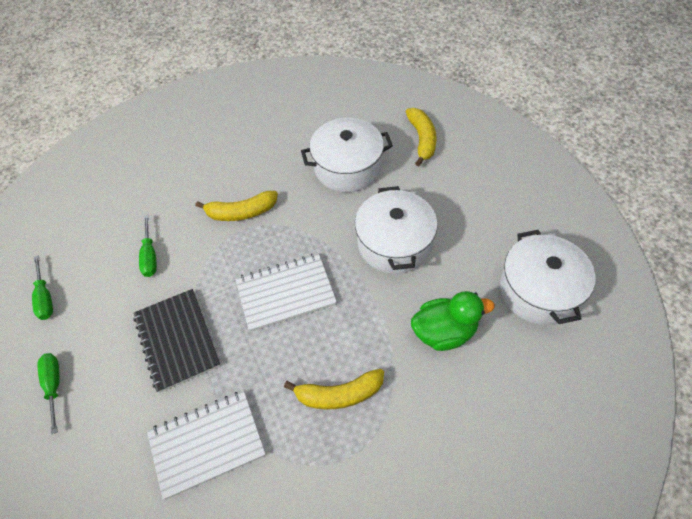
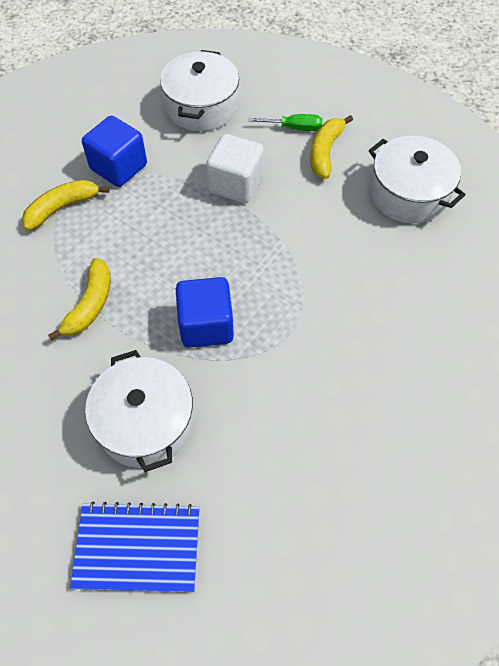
black notebook: 1 -> 0
blue cube: 0 -> 2
blue notebook: 0 -> 1
green duck: 1 -> 0
green screwdriver: 3 -> 1
white cube: 0 -> 1
white notebook: 2 -> 0

